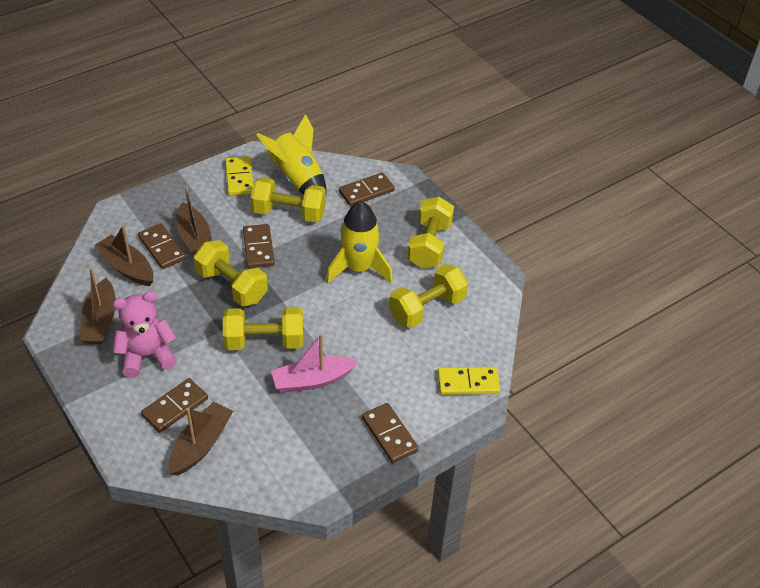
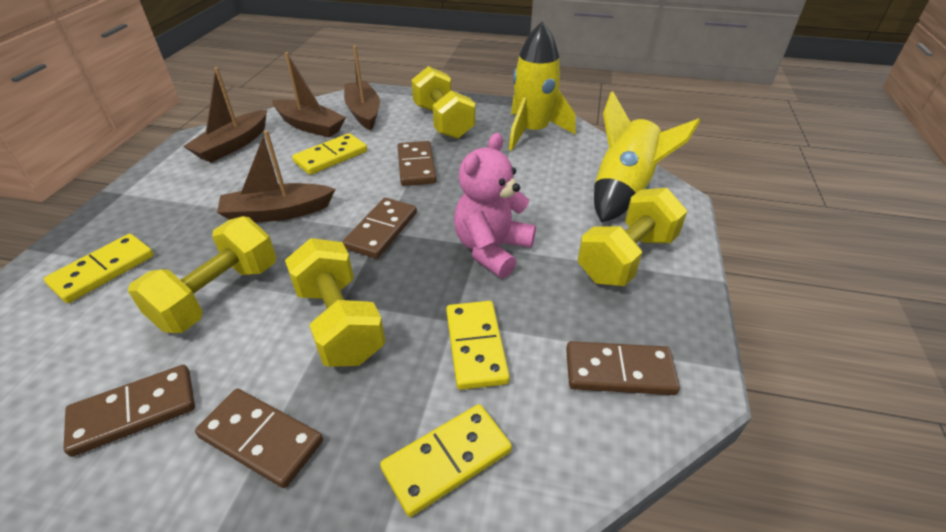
pink boat: 1 -> 0
yellow domino: 2 -> 4
yellow dumbbell: 5 -> 4

